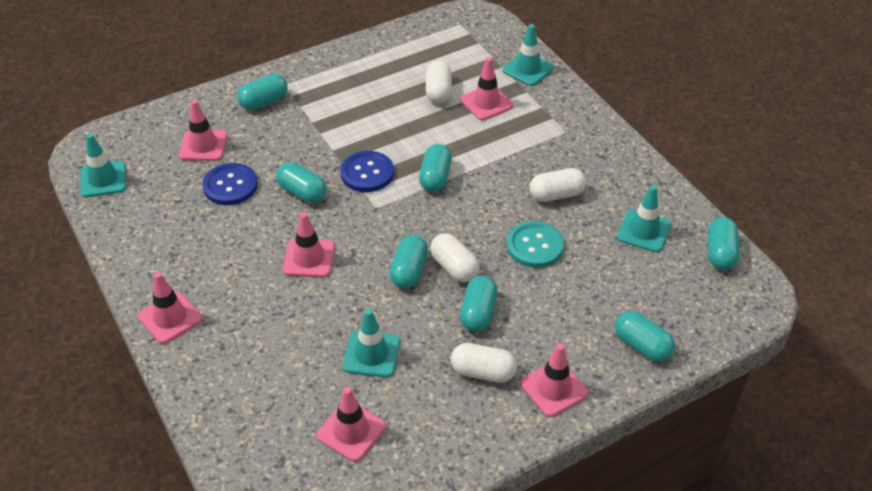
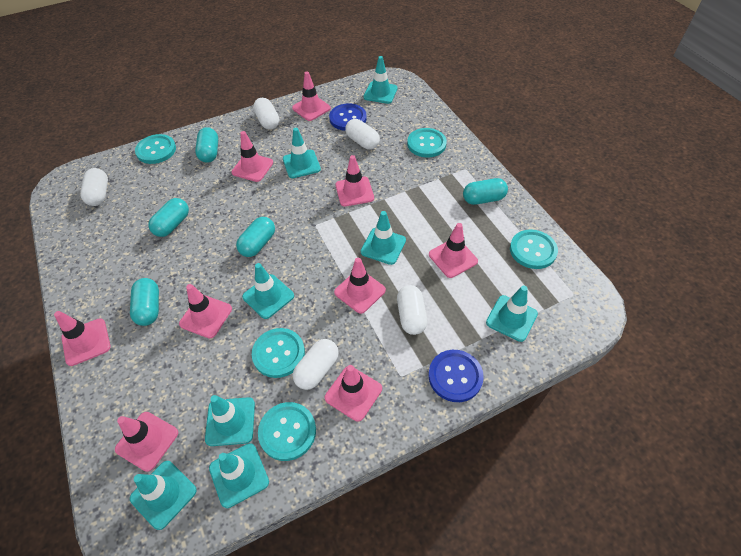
pink traffic cone: 6 -> 9
turquoise button: 1 -> 5
turquoise capsule: 7 -> 5
turquoise traffic cone: 4 -> 8
white capsule: 4 -> 5

